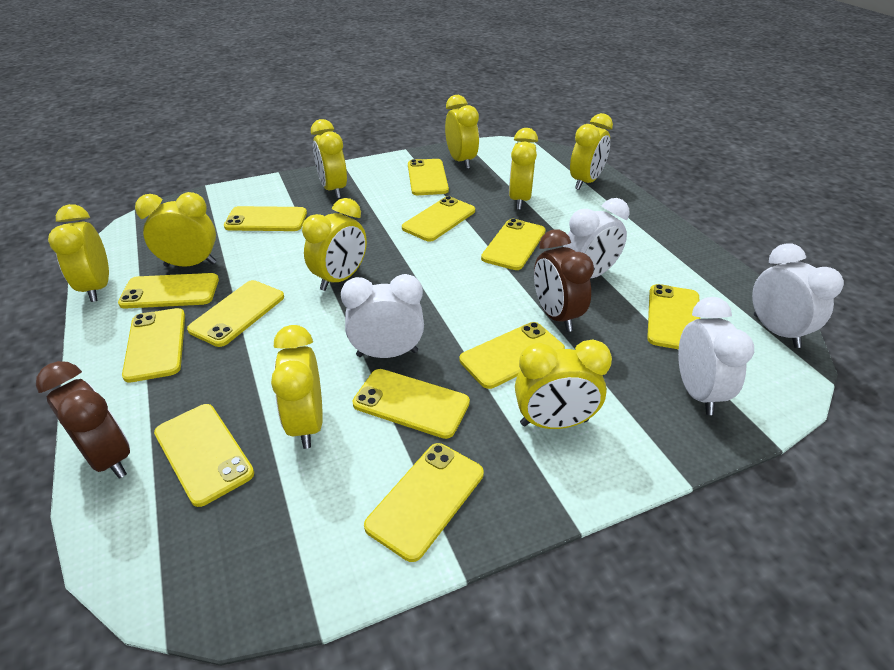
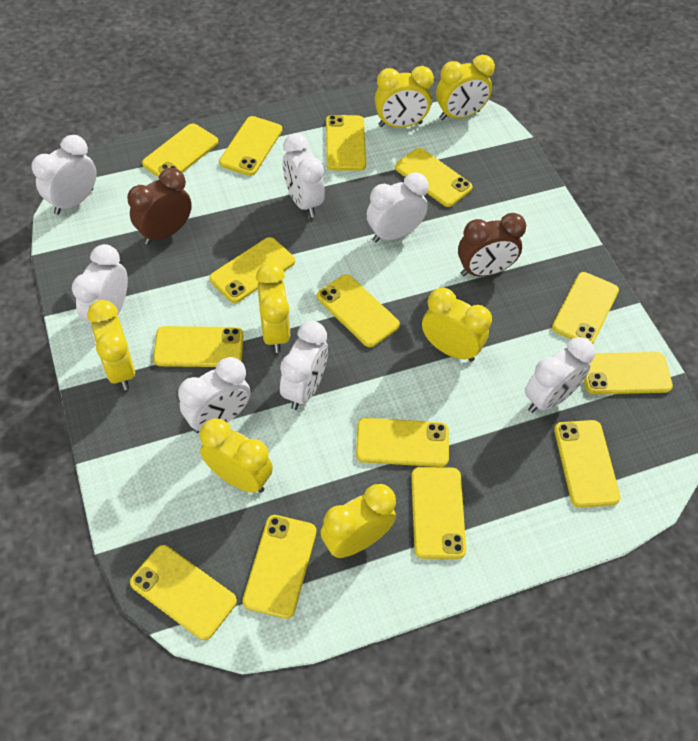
white clock: 4 -> 7
yellow clock: 9 -> 7
yellow phone: 12 -> 14

